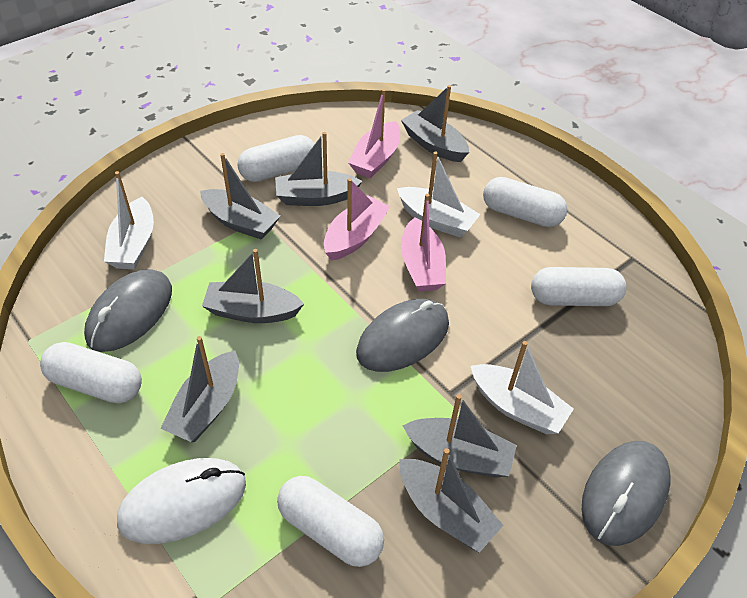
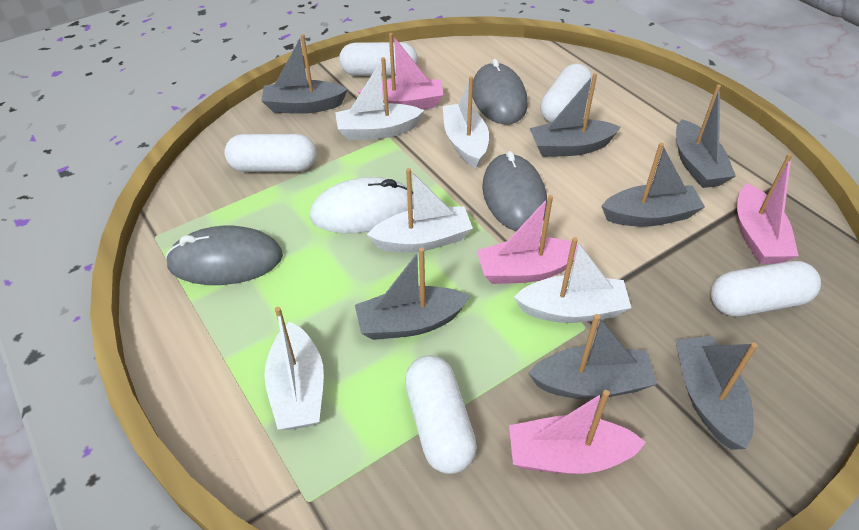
pink boat: 3 -> 4
white boat: 3 -> 5

